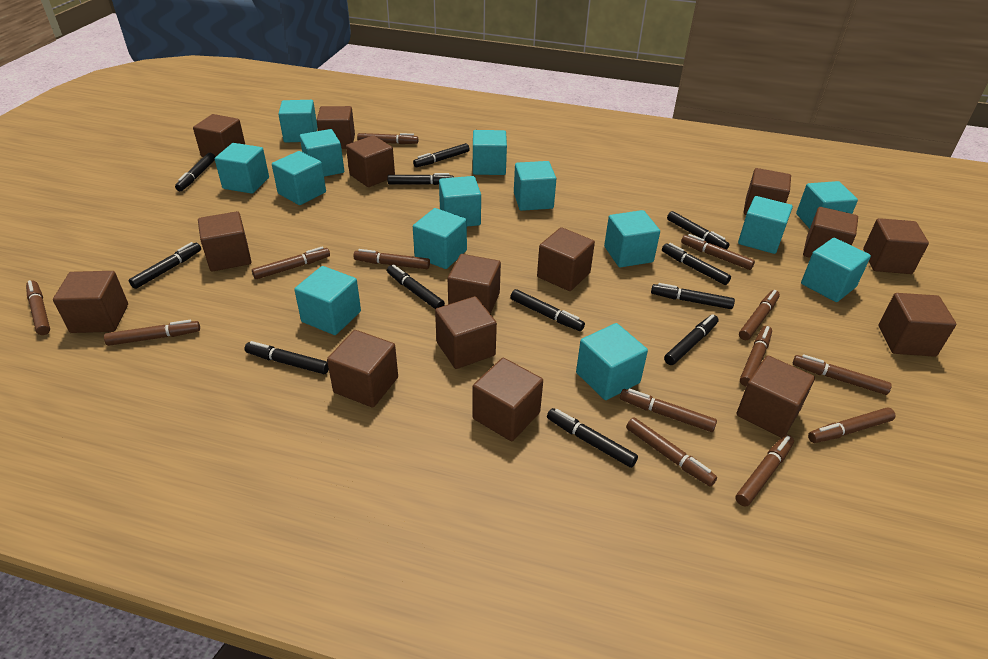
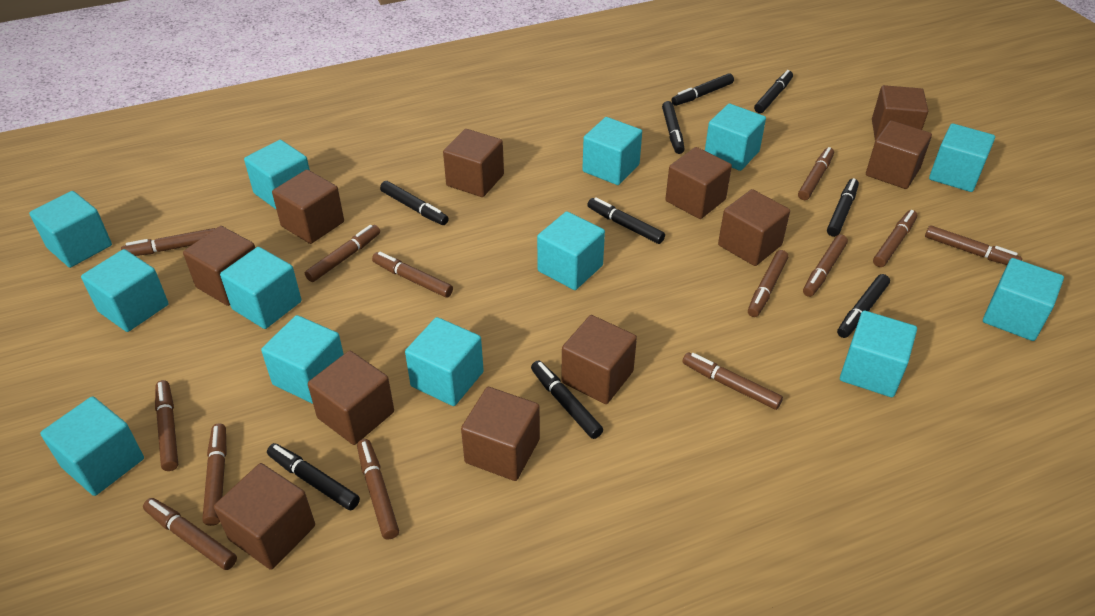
black marker: 12 -> 9
brown cube: 15 -> 11
turquoise cube: 14 -> 13

